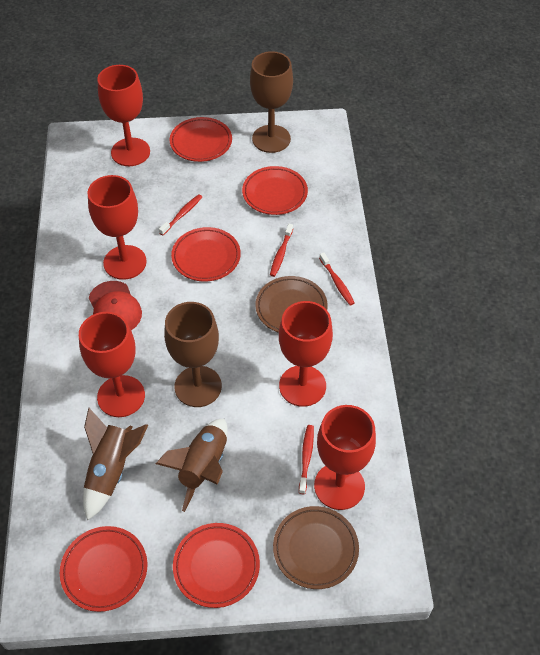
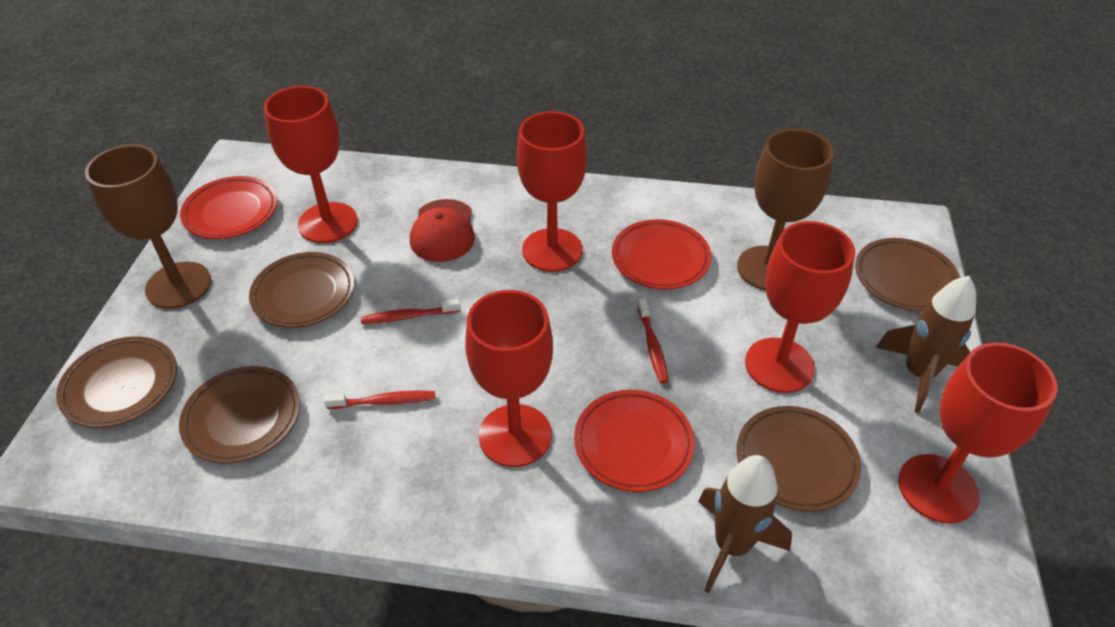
brown plate: 2 -> 5
red plate: 5 -> 3
red toothbrush: 4 -> 3

